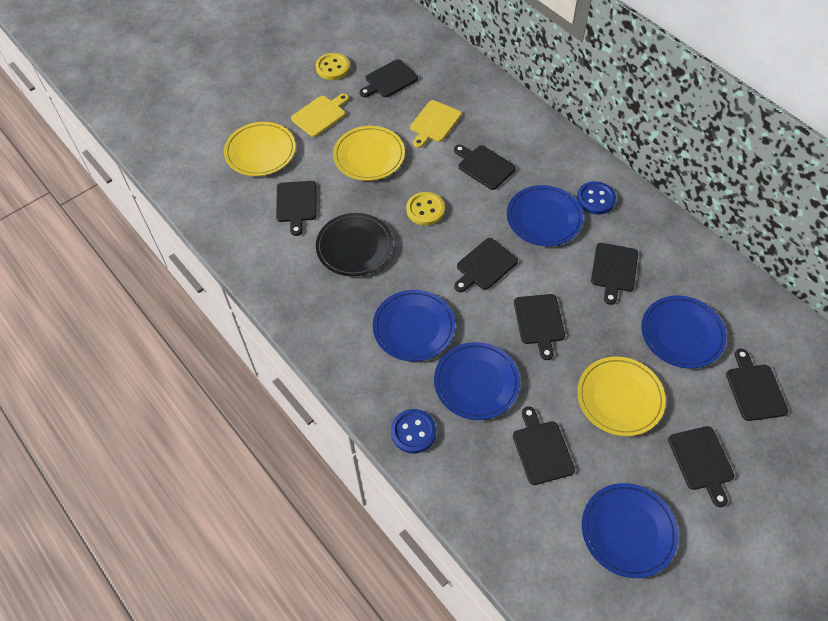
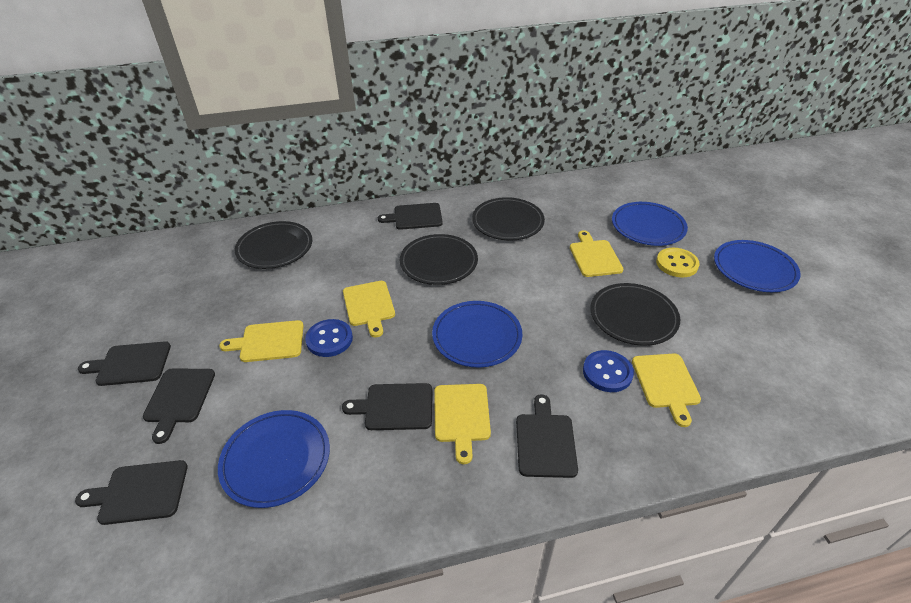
black cutting board: 9 -> 6
black plate: 1 -> 4
blue plate: 5 -> 4
yellow button: 2 -> 1
yellow cutting board: 2 -> 5
yellow plate: 3 -> 0

